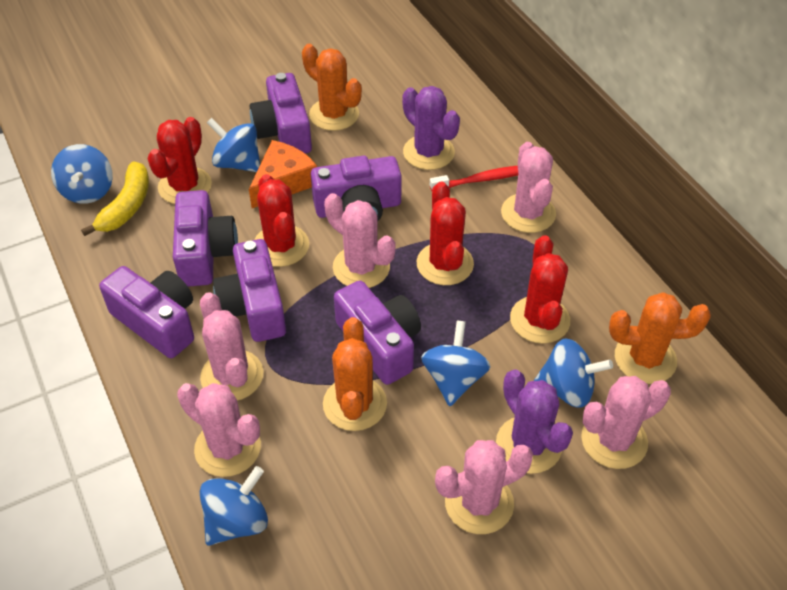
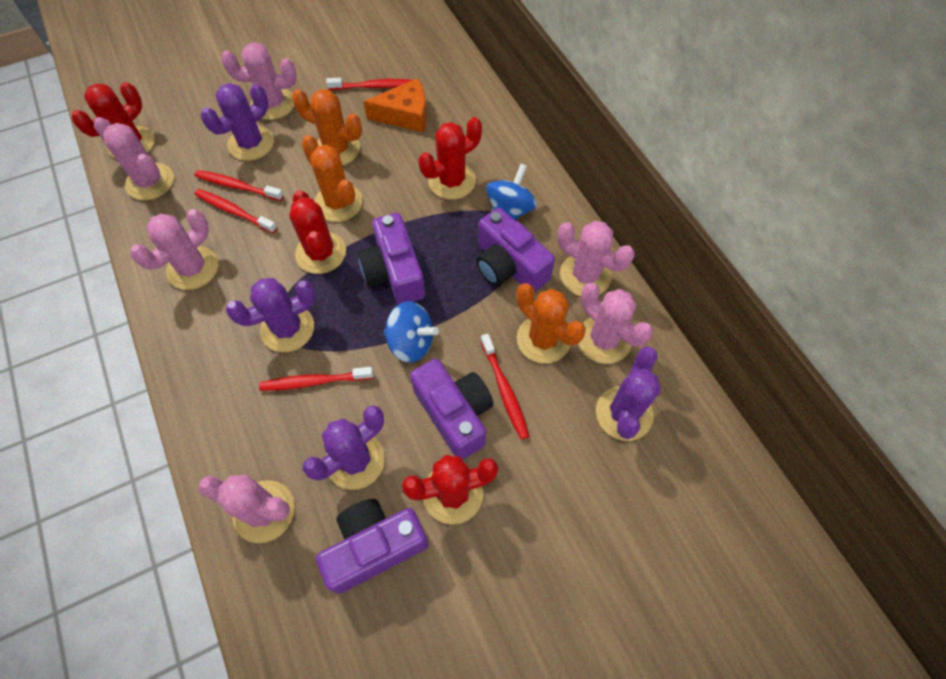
blue spinning top: 5 -> 2
purple cactus: 2 -> 4
purple camera: 6 -> 4
red toothbrush: 1 -> 5
yellow banana: 1 -> 0

